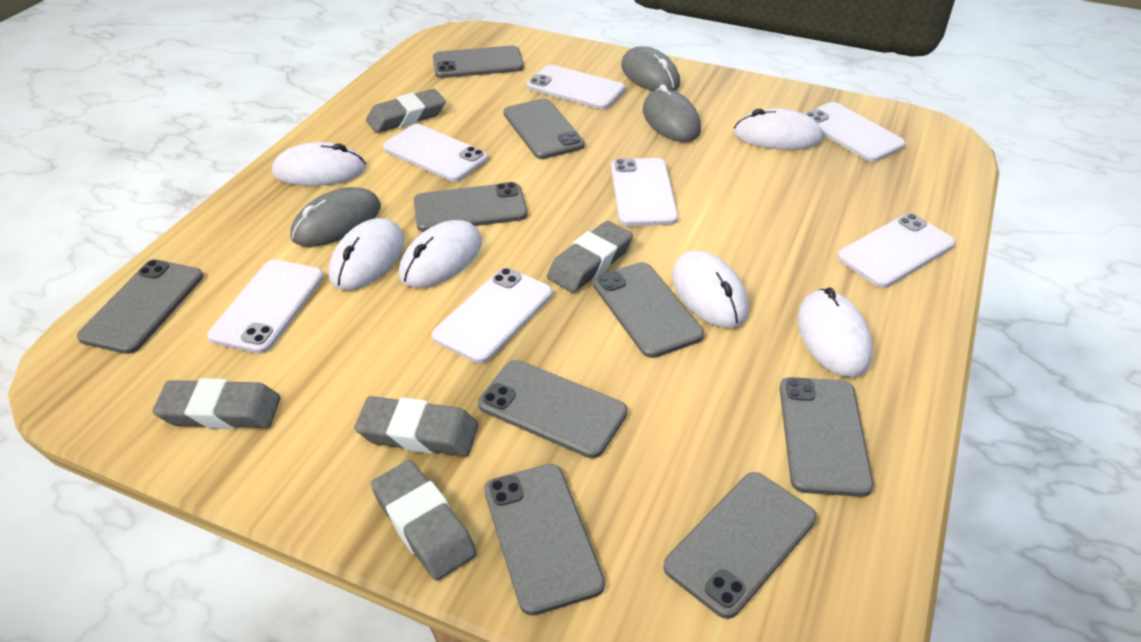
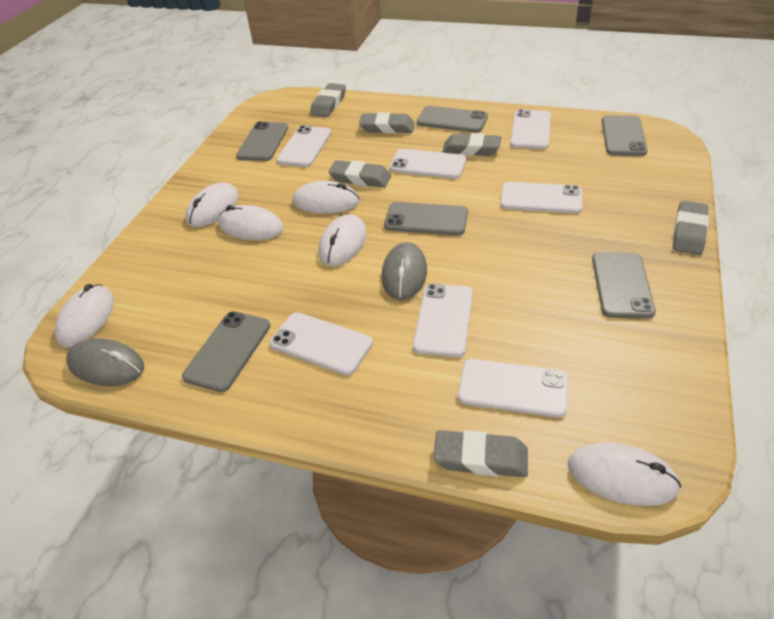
grey eraser: 5 -> 6
grey mouse: 3 -> 2
grey phone: 9 -> 6

